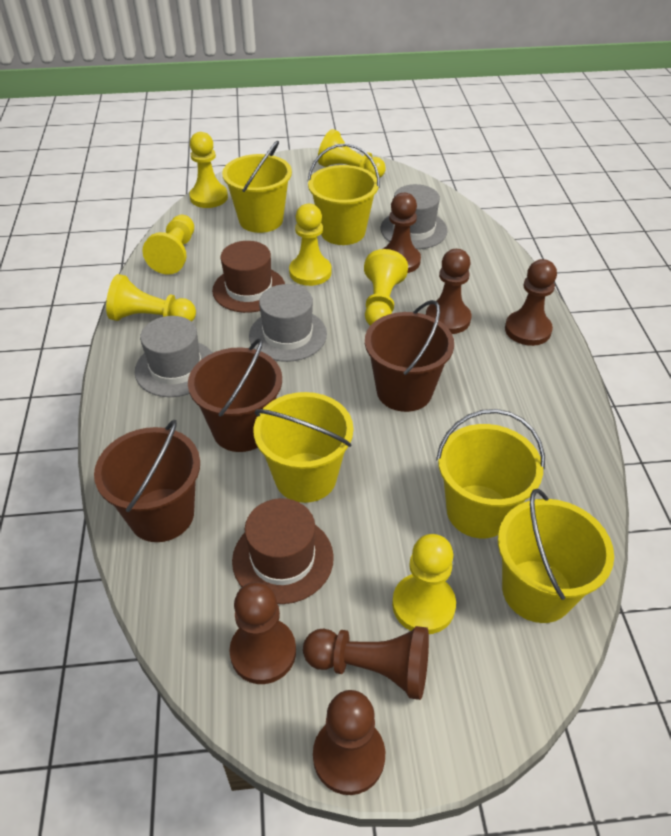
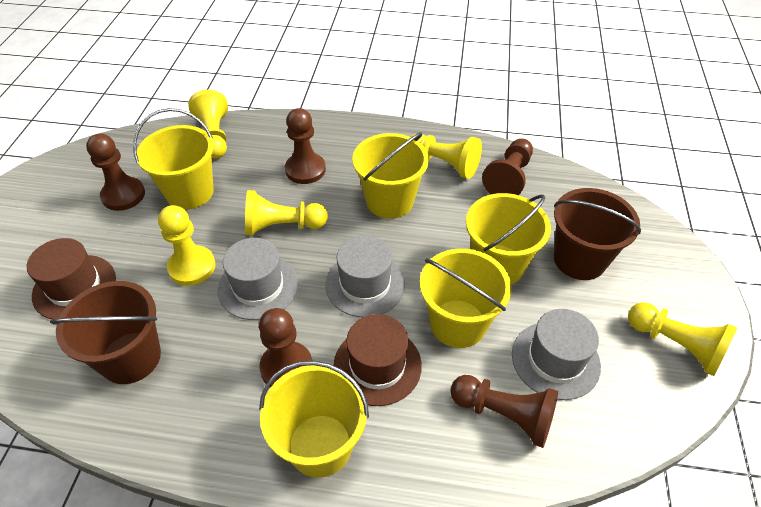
brown bucket: 3 -> 2
brown pawn: 6 -> 5
yellow pawn: 7 -> 5

